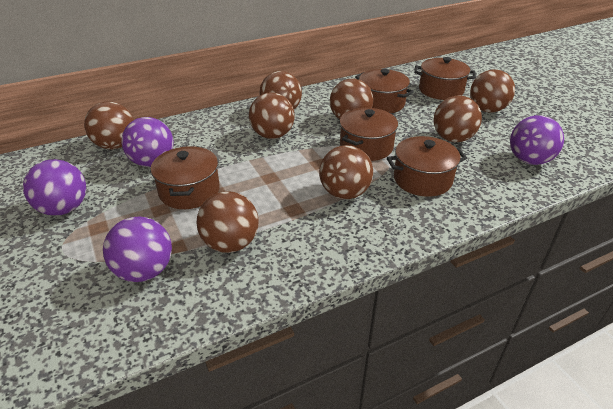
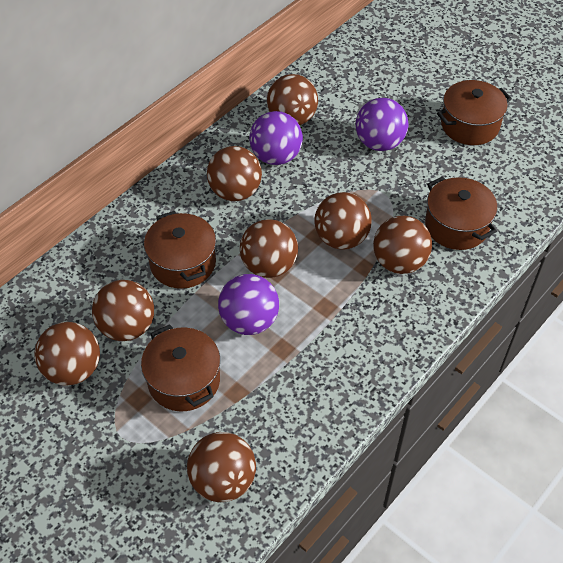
brown pot: 5 -> 4
purple ball: 4 -> 3

